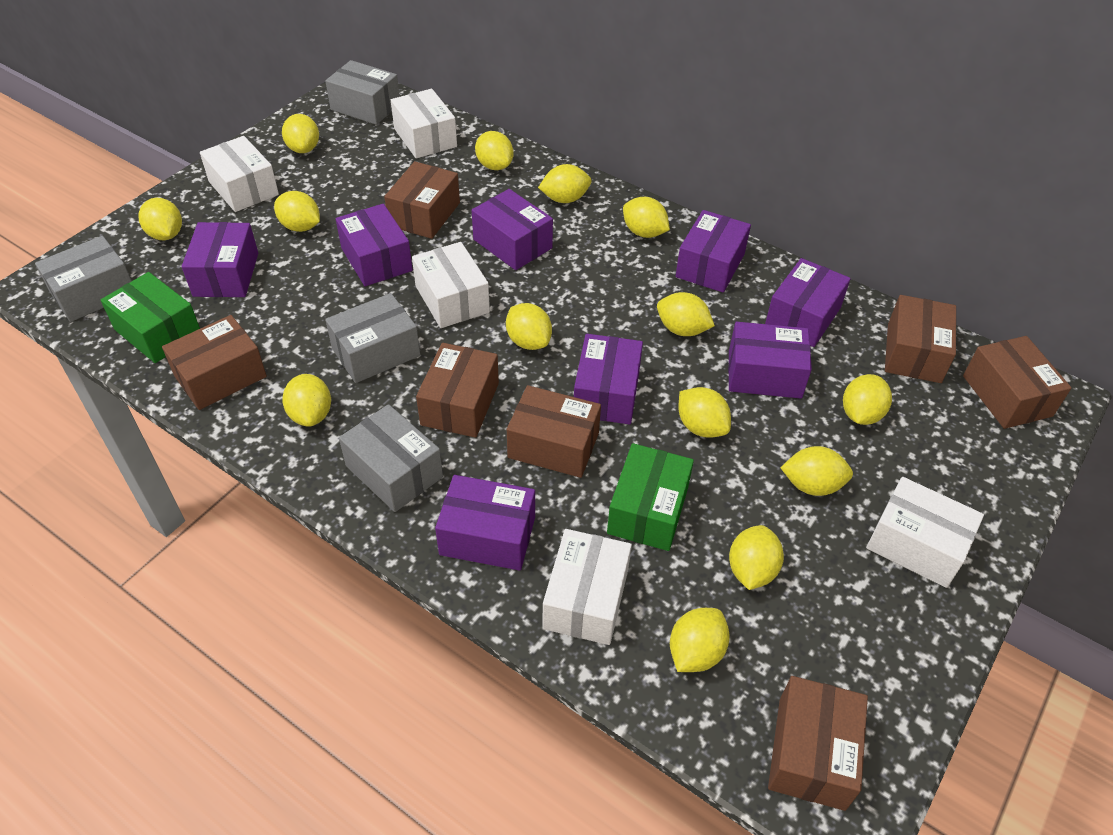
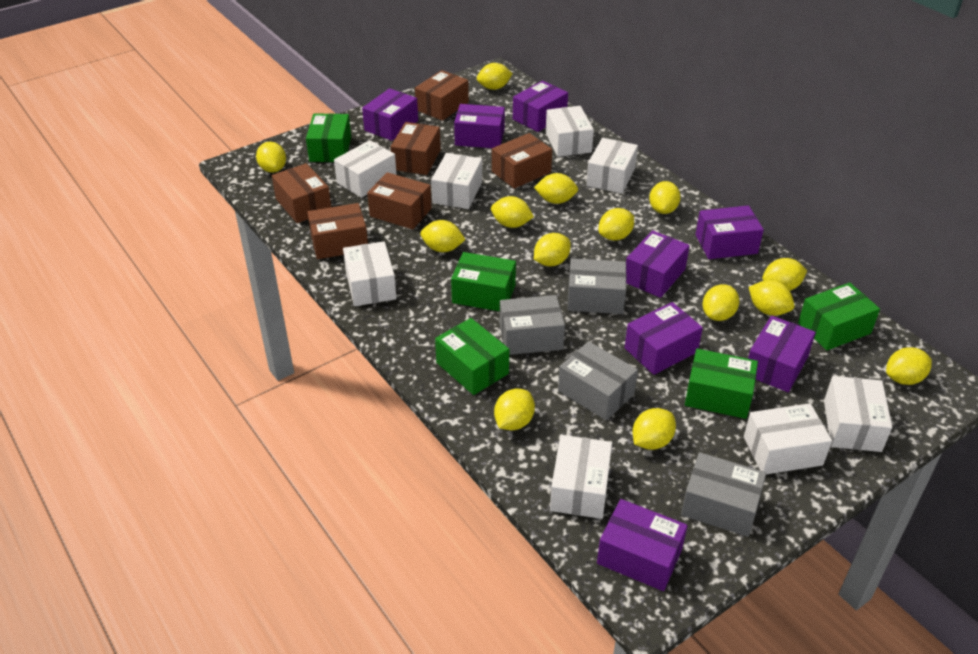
brown box: 7 -> 6
green box: 2 -> 5
white box: 5 -> 8

